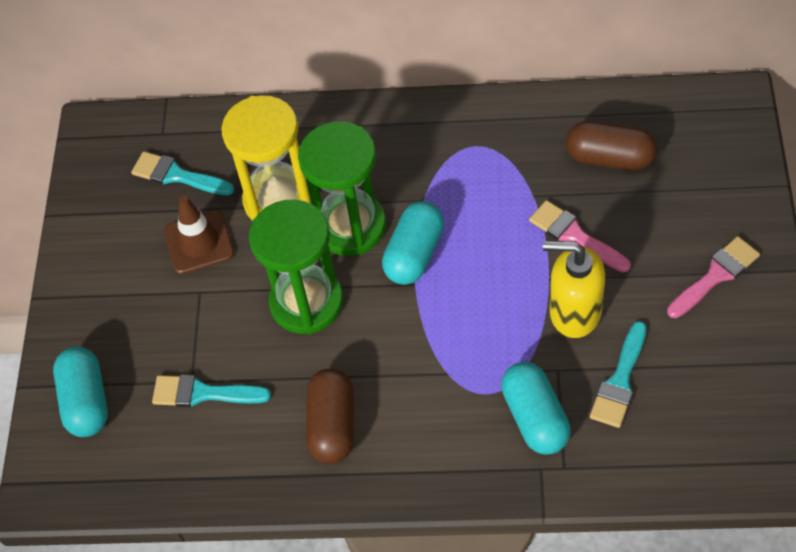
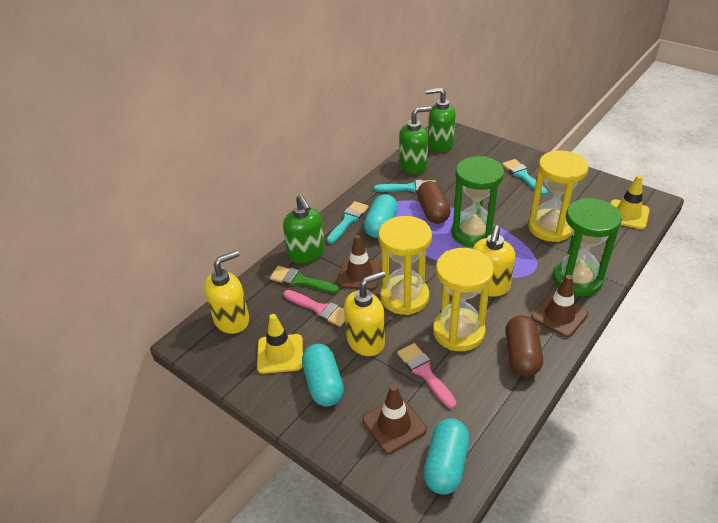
brown traffic cone: 1 -> 3
green brush: 0 -> 1
green soap dispenser: 0 -> 3
yellow hourglass: 1 -> 3
yellow soap dispenser: 1 -> 3
yellow traffic cone: 0 -> 2

